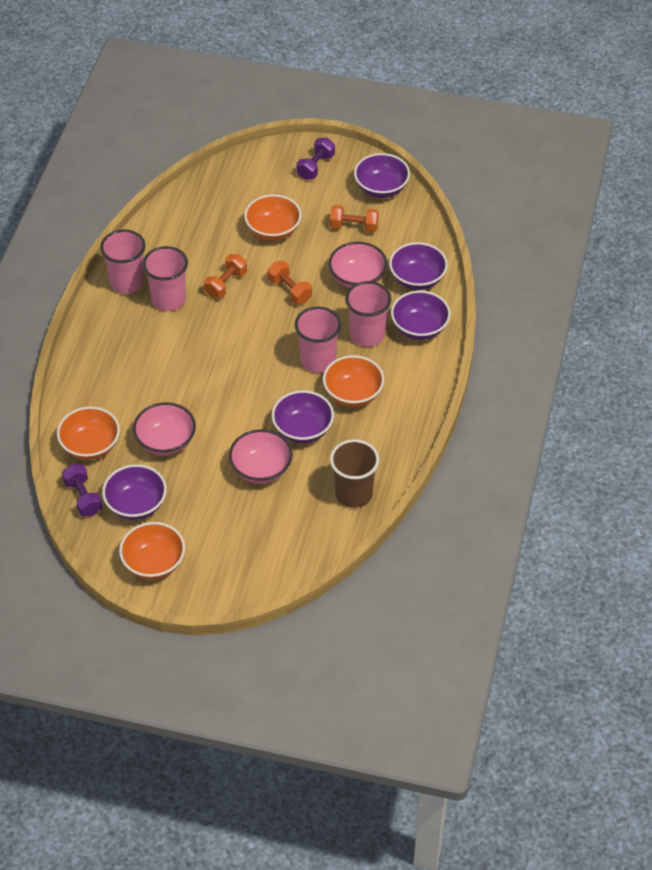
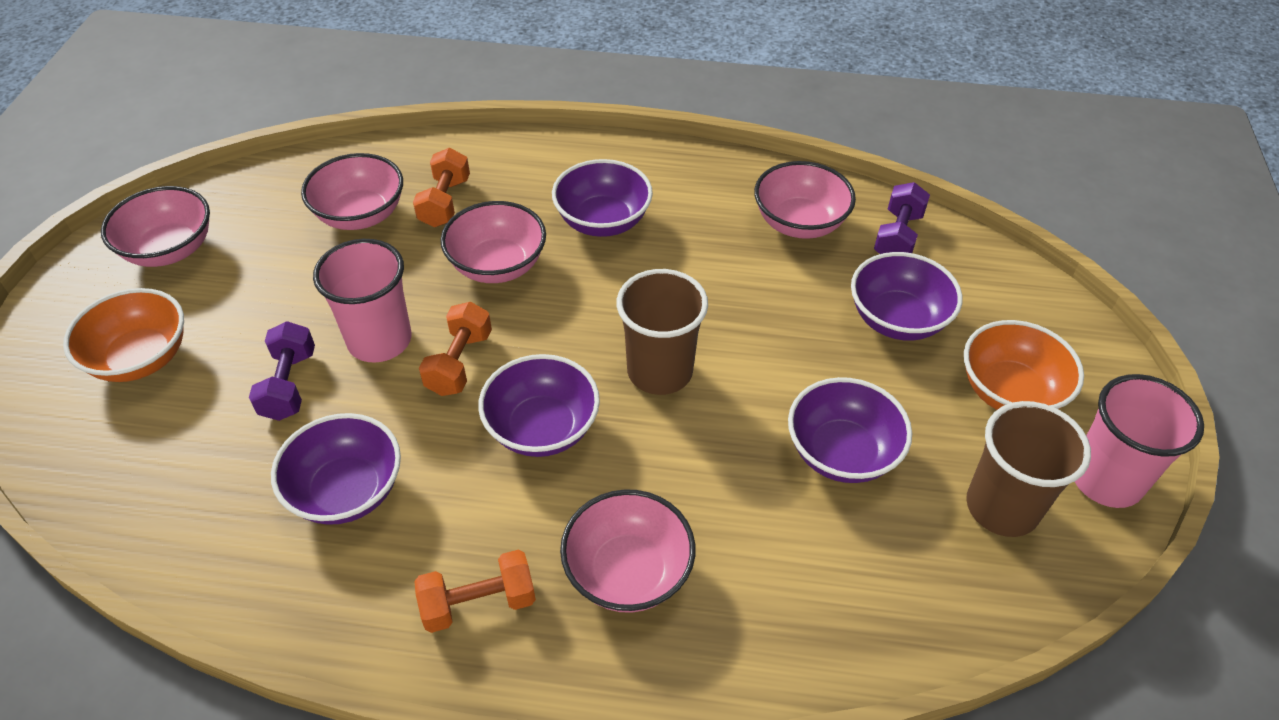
brown cup: 1 -> 2
orange bowl: 4 -> 2
pink bowl: 3 -> 5
pink cup: 4 -> 2

